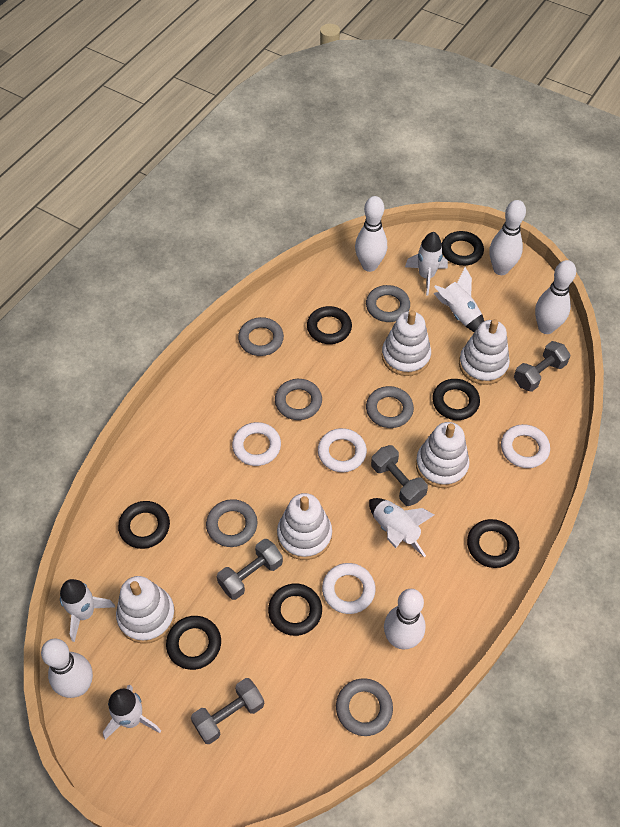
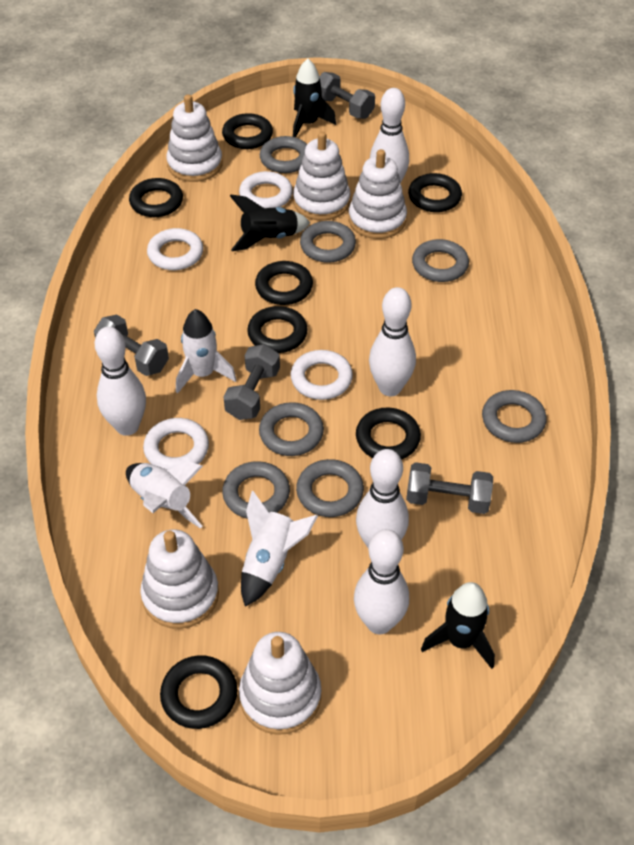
black rocket: 0 -> 3
grey ring: 6 -> 7
white rocket: 5 -> 3

